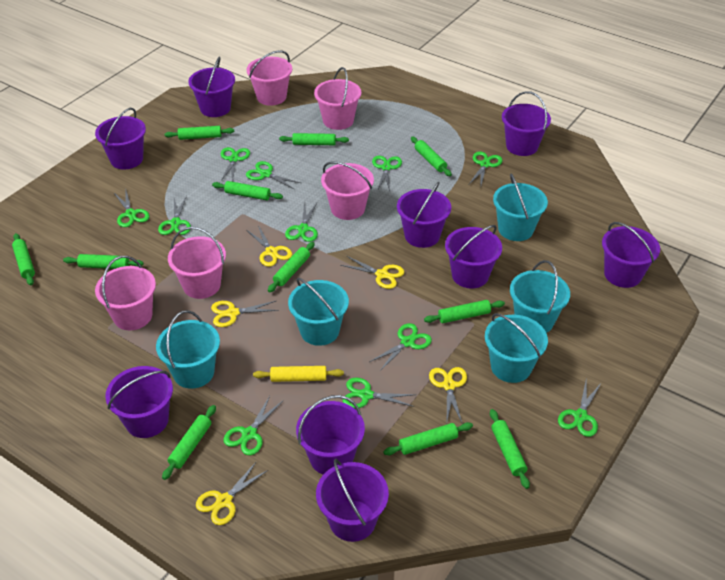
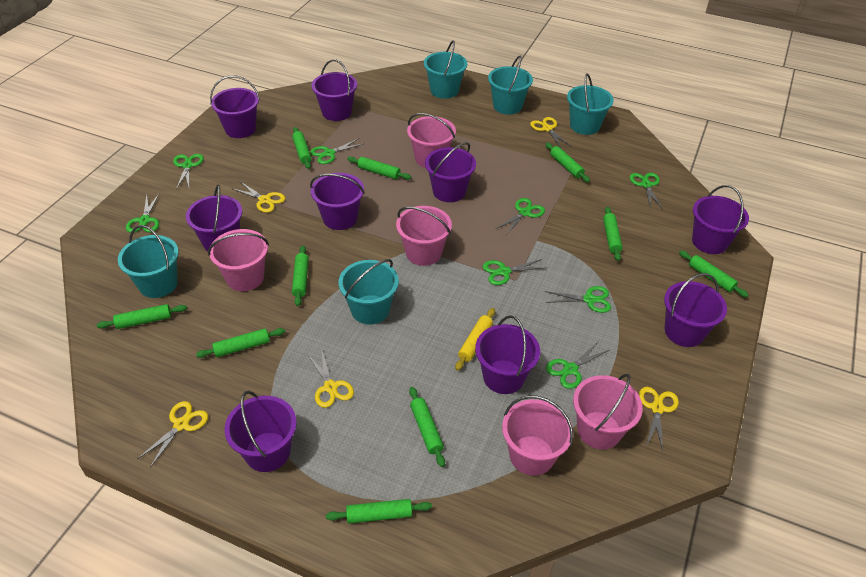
green rolling pin: 11 -> 10
green scissors: 11 -> 8

